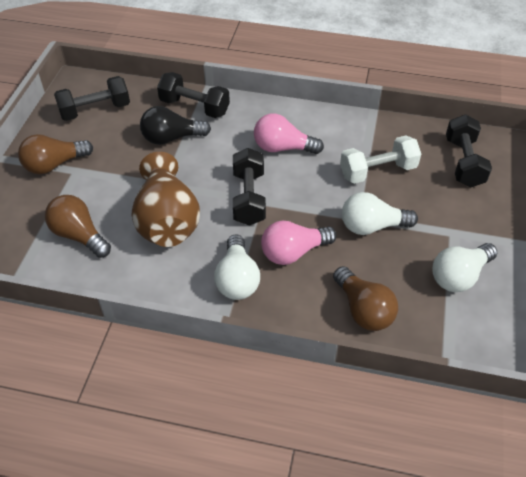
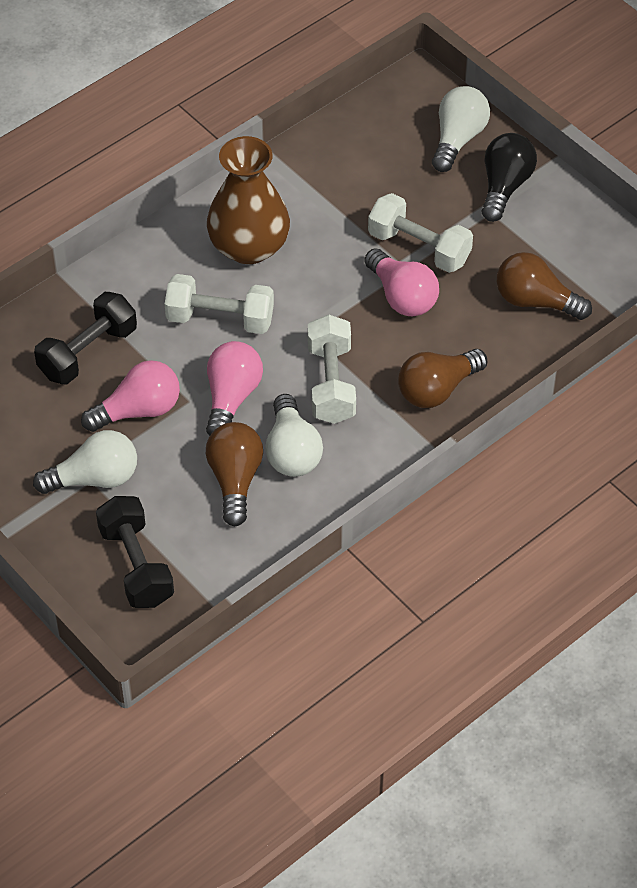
black dumbbell: 4 -> 2
pink light bulb: 2 -> 3
white dumbbell: 1 -> 3

